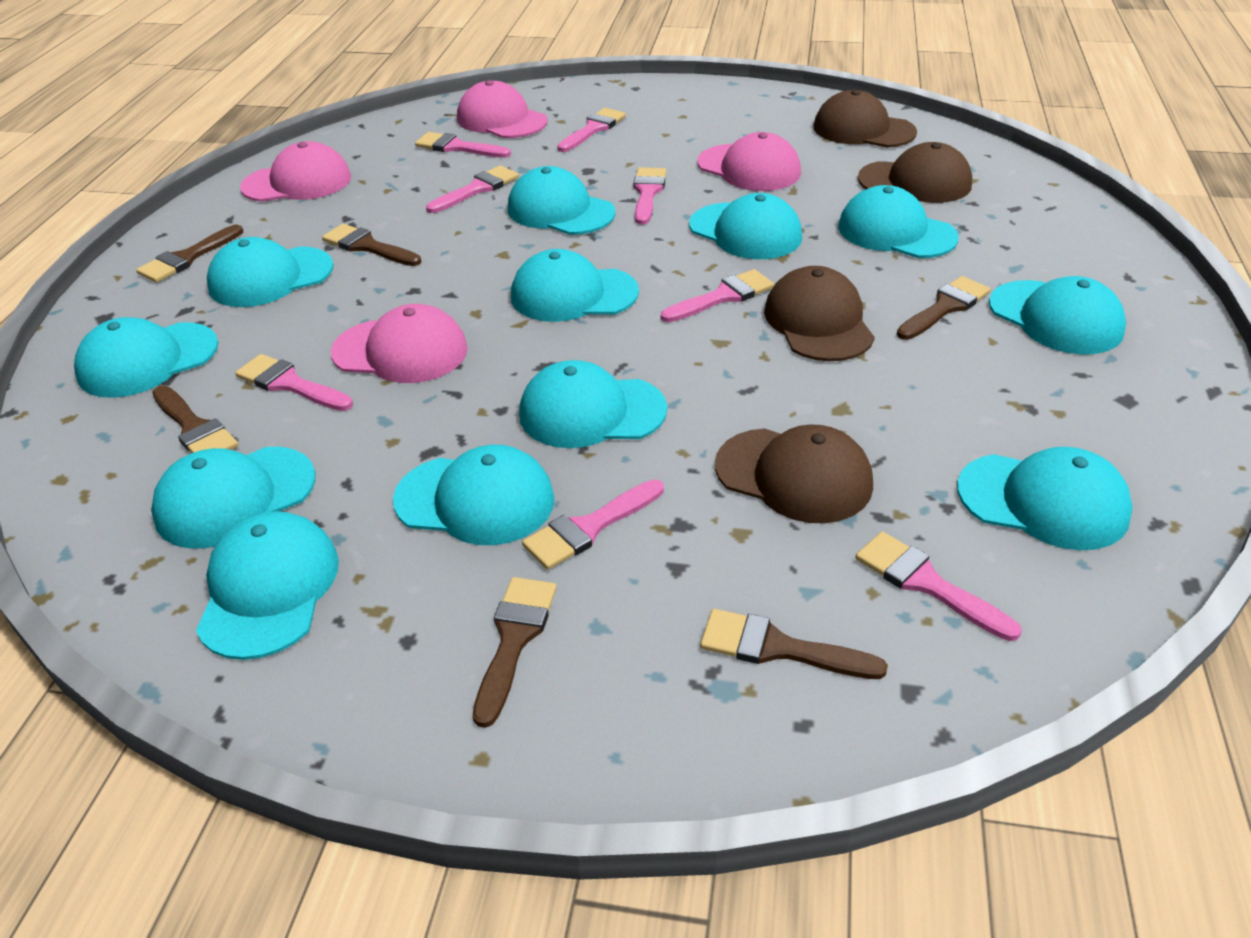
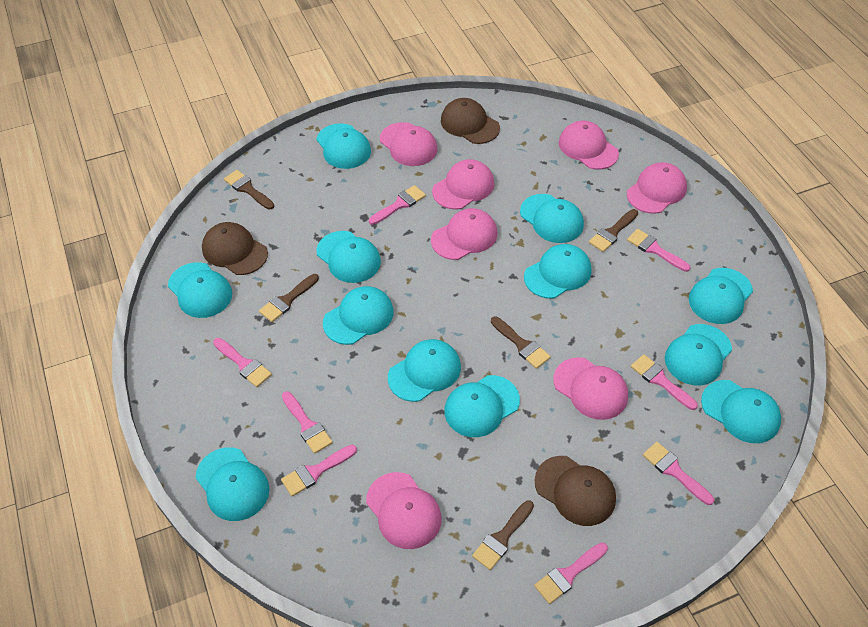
brown brush: 6 -> 5
brown cap: 4 -> 3
pink cap: 4 -> 7

